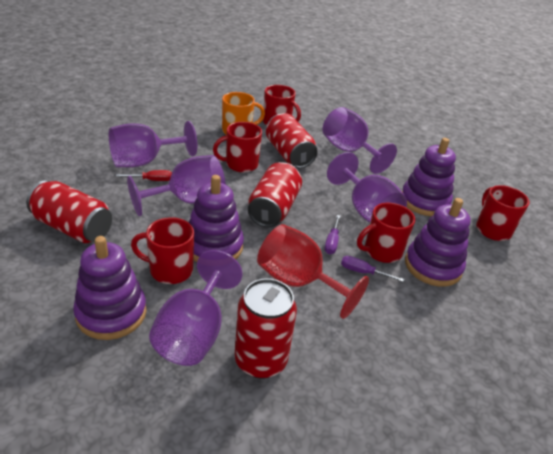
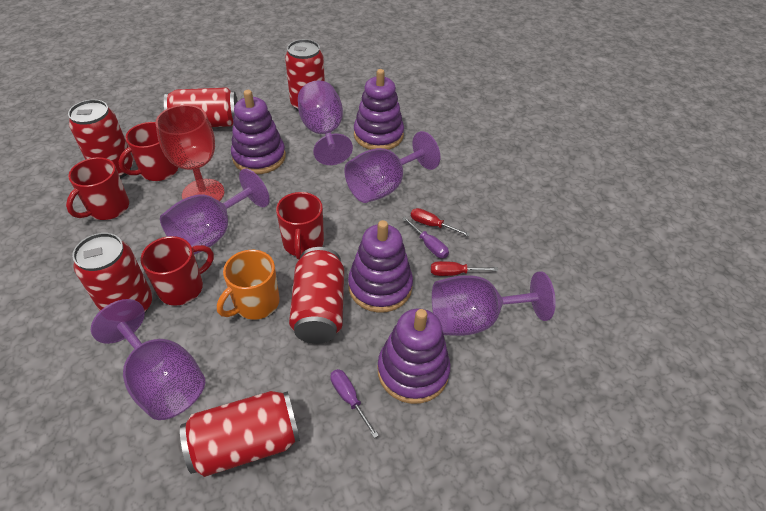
red can: 4 -> 6
red mug: 5 -> 4
red screwdriver: 1 -> 2

